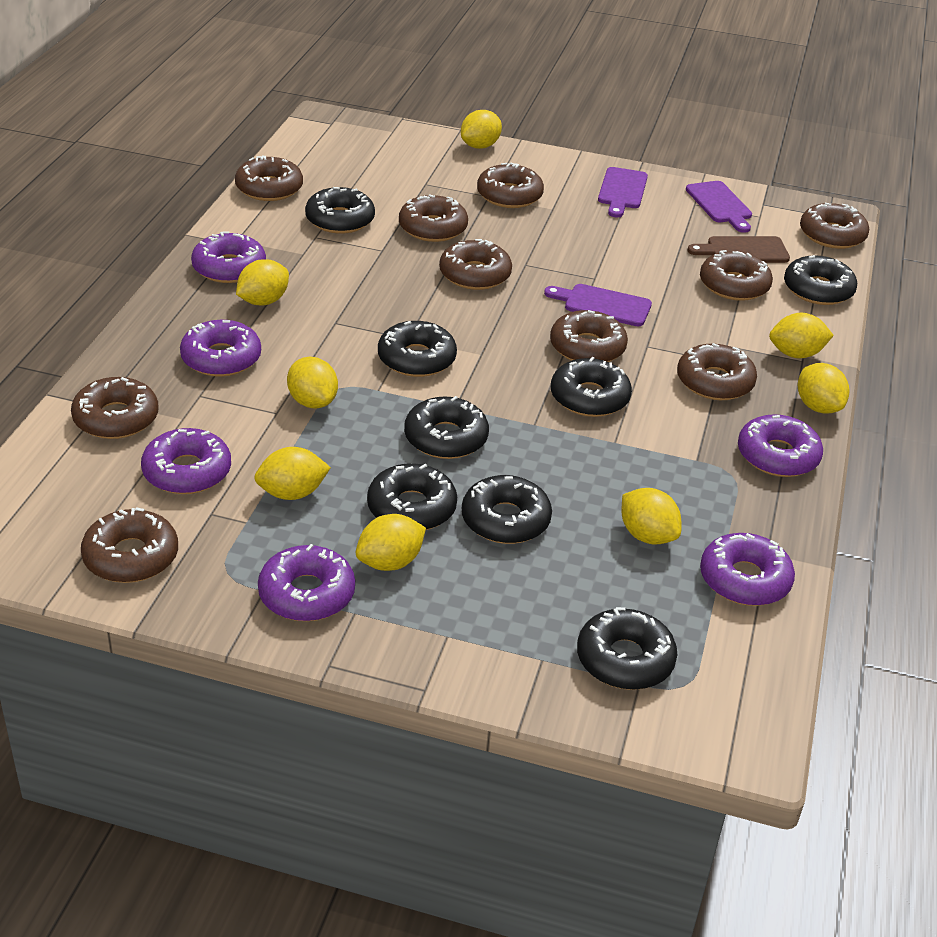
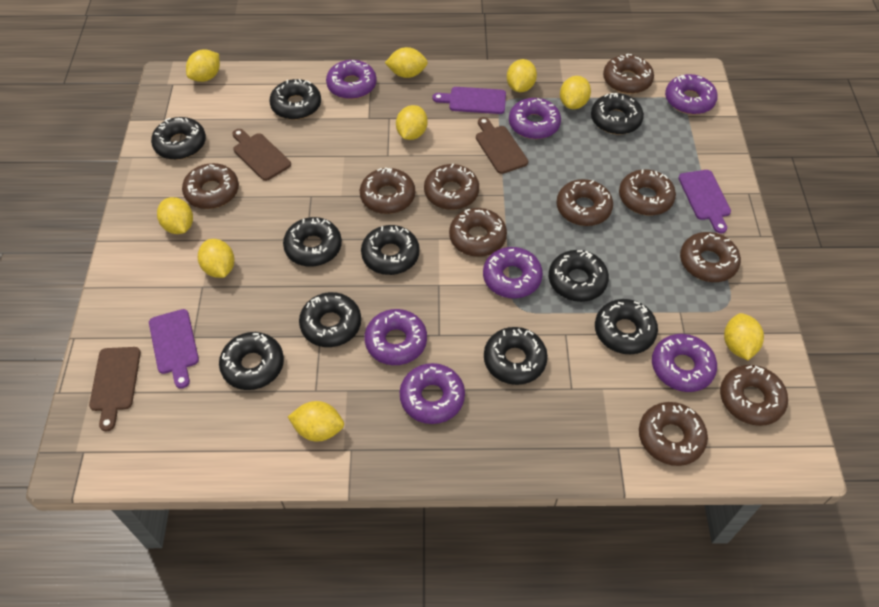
black donut: 8 -> 10
brown cutting board: 1 -> 3
purple donut: 6 -> 7
yellow lemon: 8 -> 9

